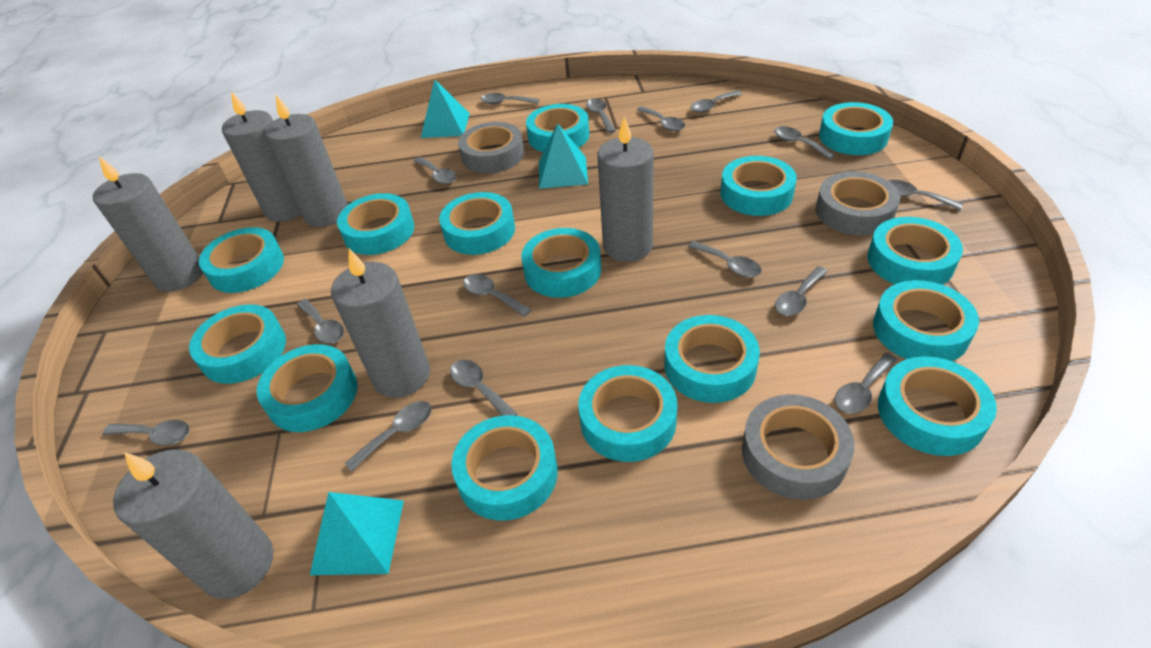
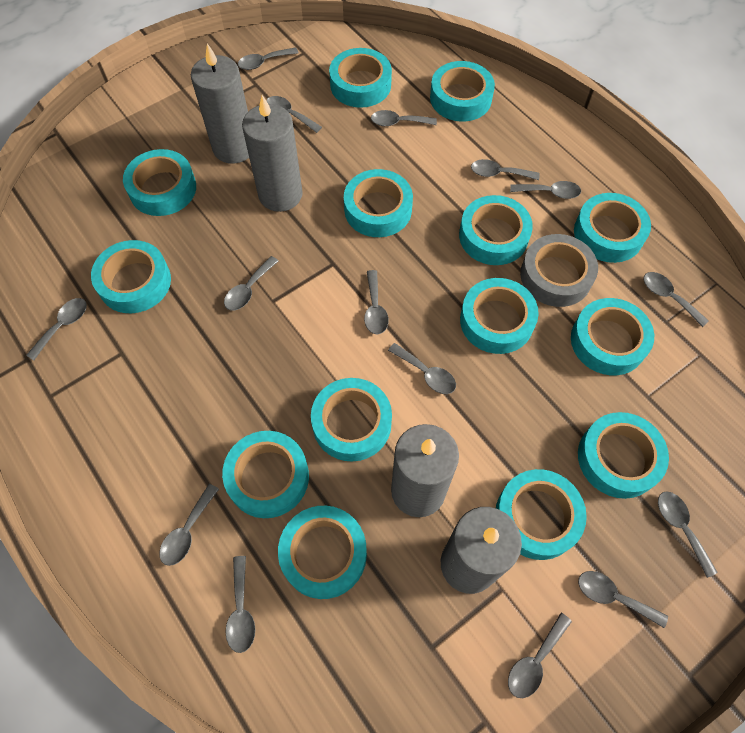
grey candle: 6 -> 4
grey tape: 3 -> 1
turquoise pyramid: 3 -> 0
turquoise tape: 15 -> 14

